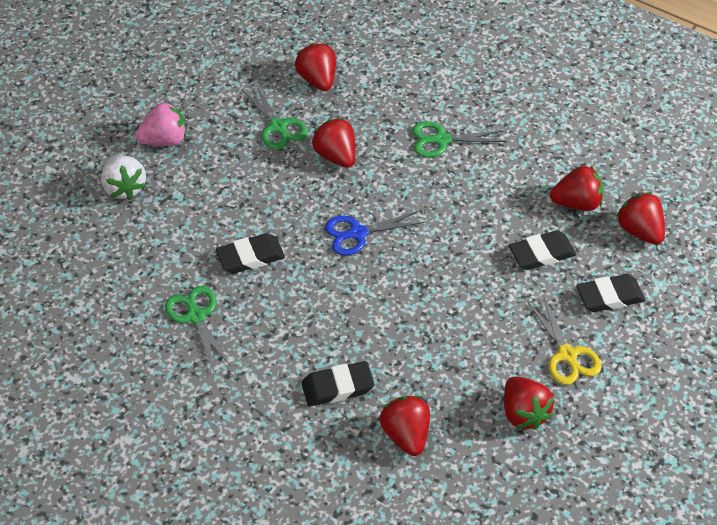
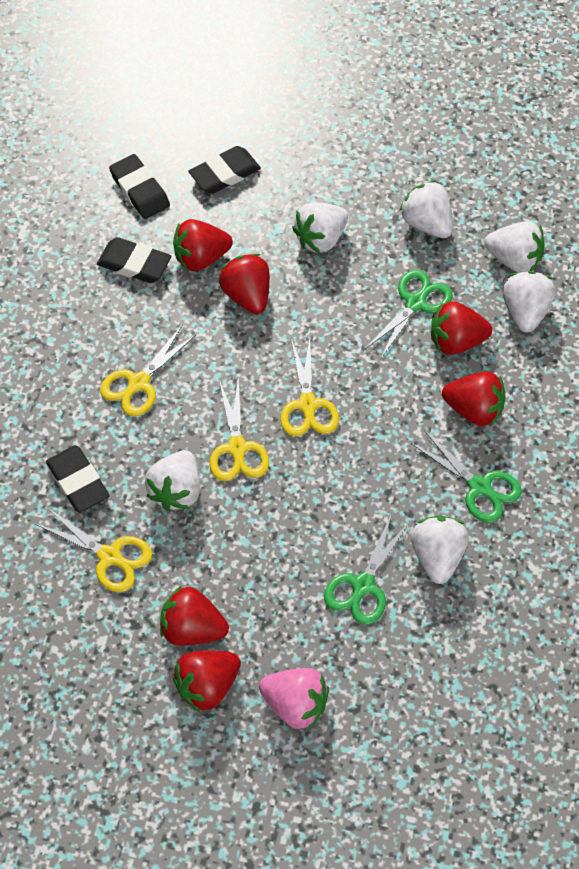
blue scissors: 1 -> 0
white strawberry: 1 -> 6
yellow scissors: 1 -> 4

